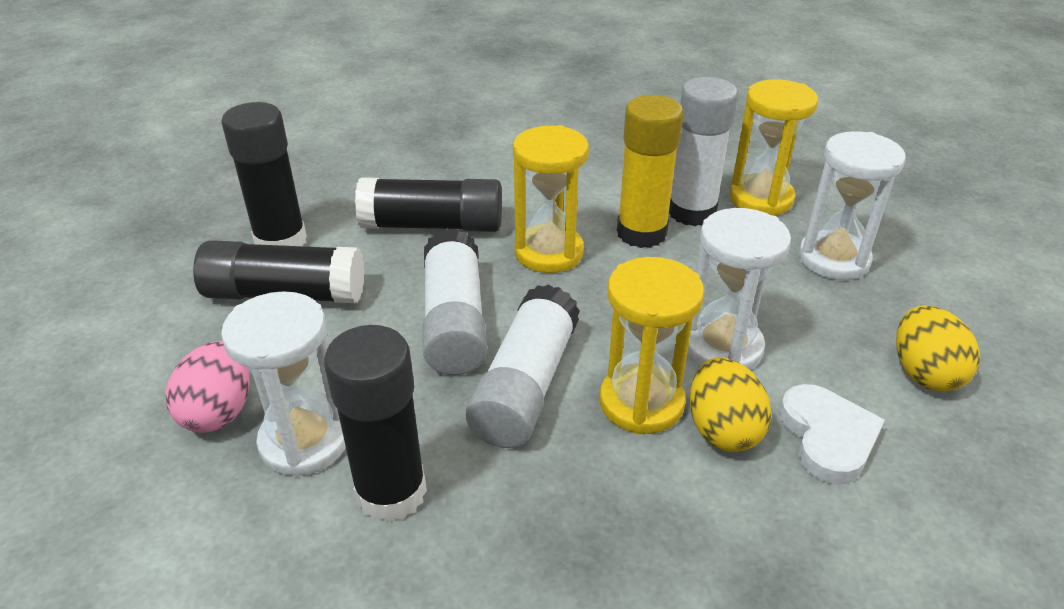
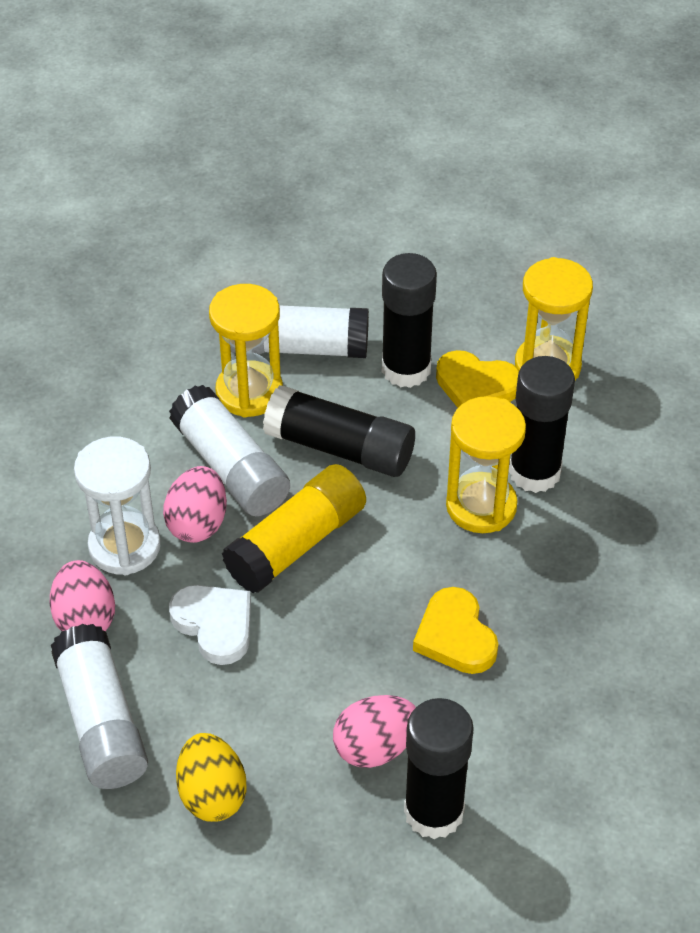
pink egg: 1 -> 3
white hourglass: 3 -> 1
yellow egg: 2 -> 1
yellow heart: 0 -> 2

